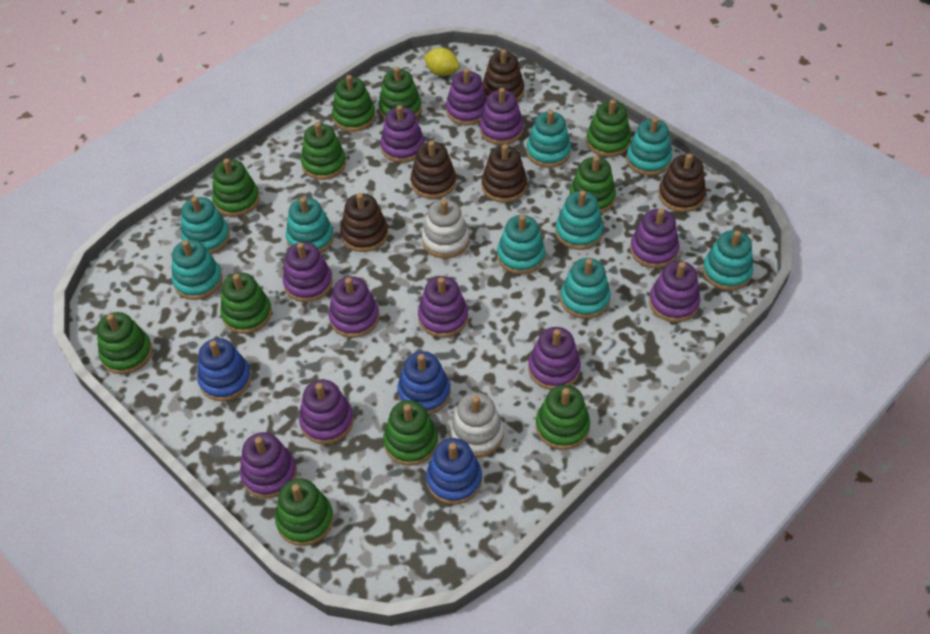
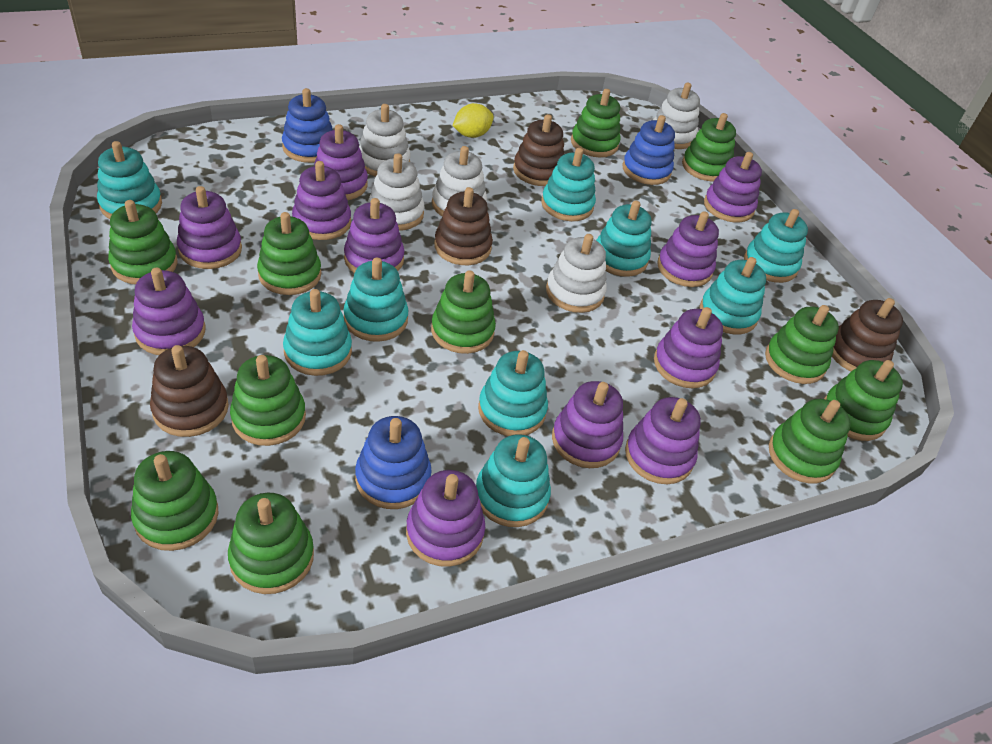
brown stacking toy: 5 -> 4
white stacking toy: 2 -> 5

